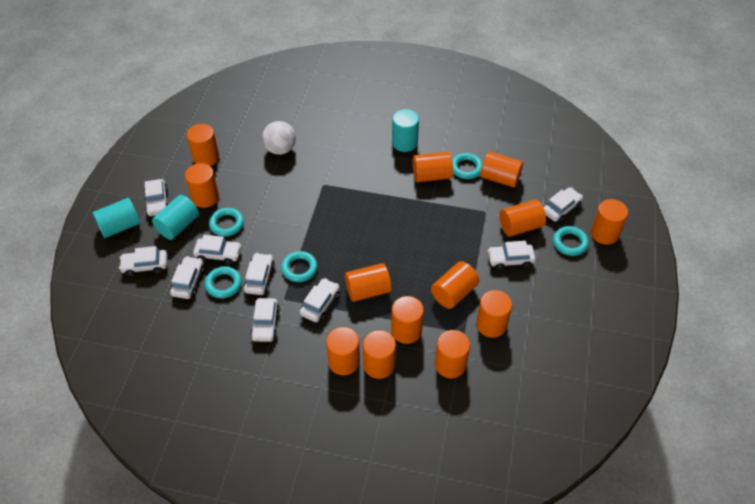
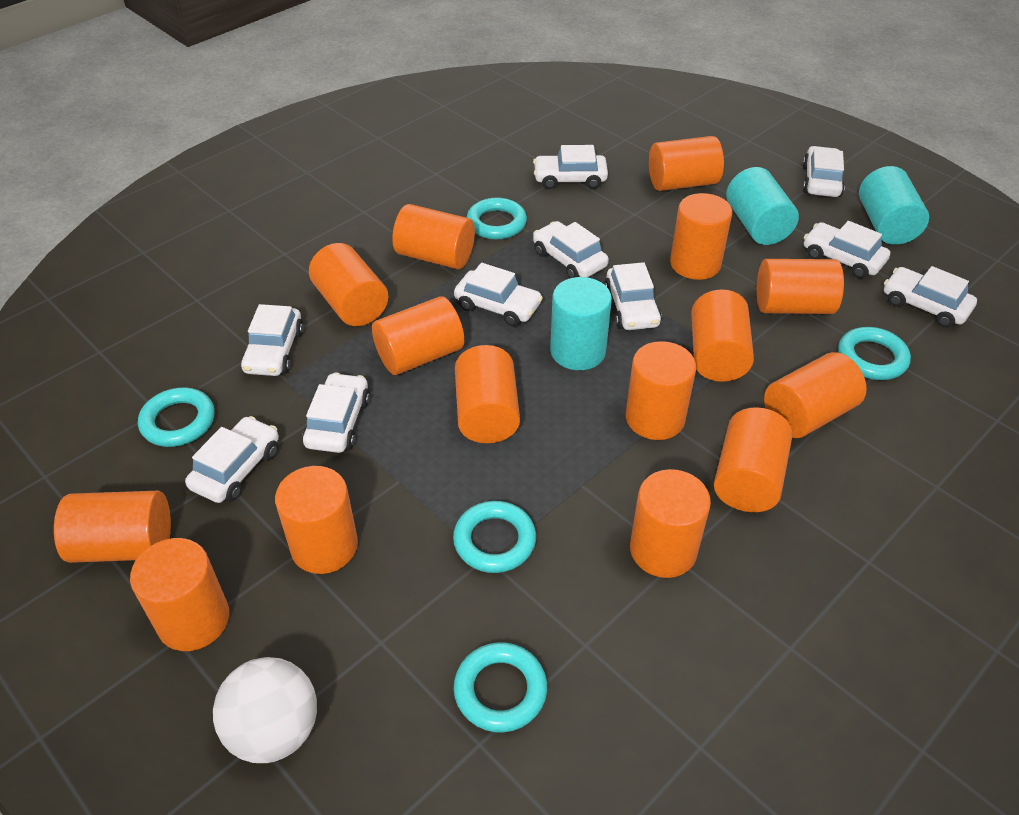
orange cylinder: 13 -> 15
white car: 9 -> 10

